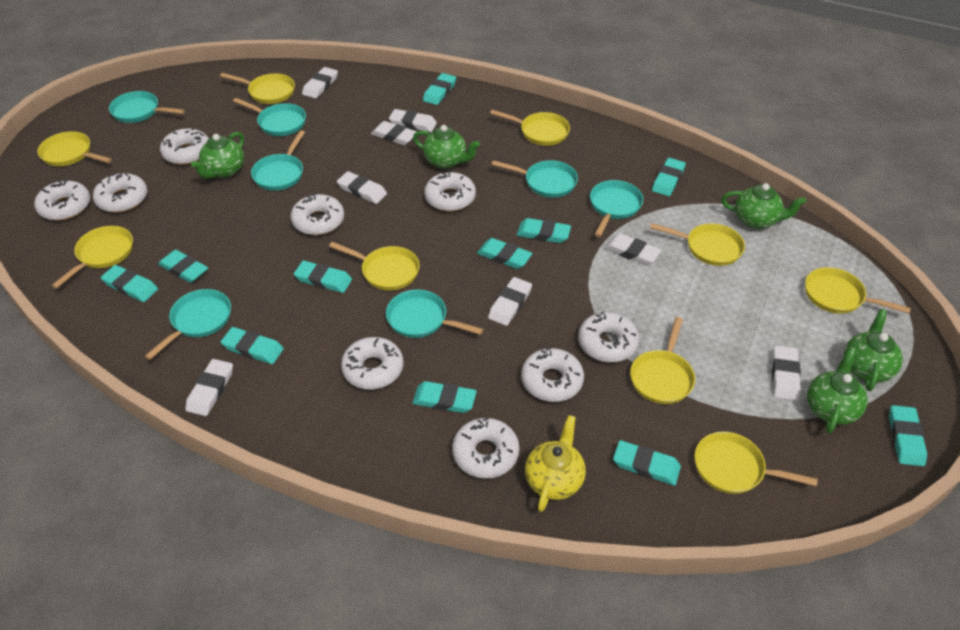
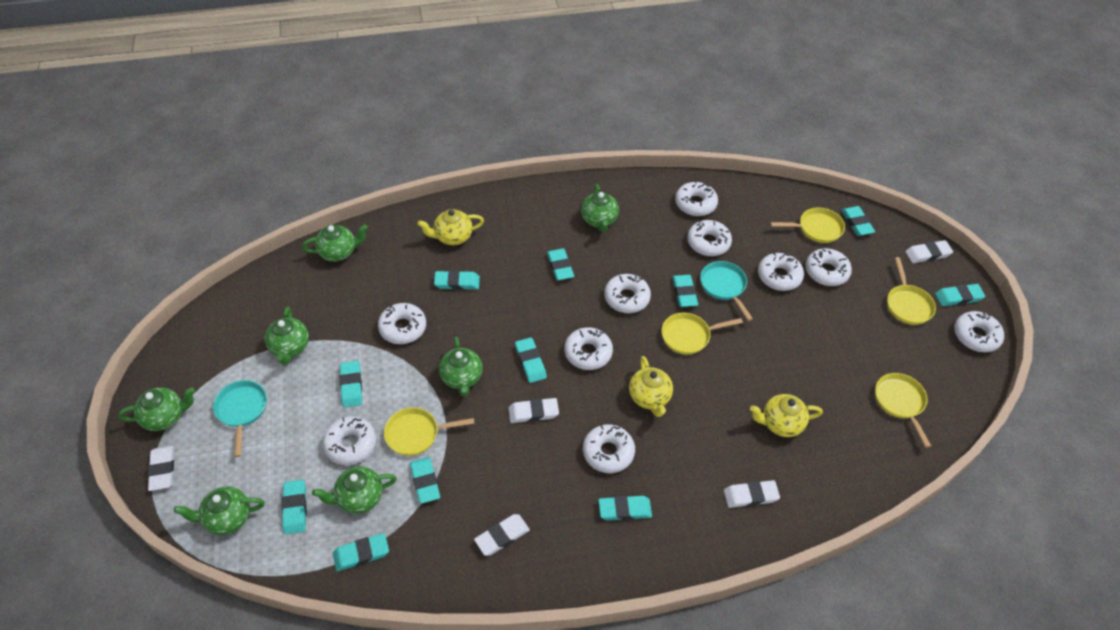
green teapot: 5 -> 7
turquoise pan: 7 -> 2
white donut: 9 -> 10
white eraser: 8 -> 5
yellow pan: 9 -> 5
yellow teapot: 1 -> 3

